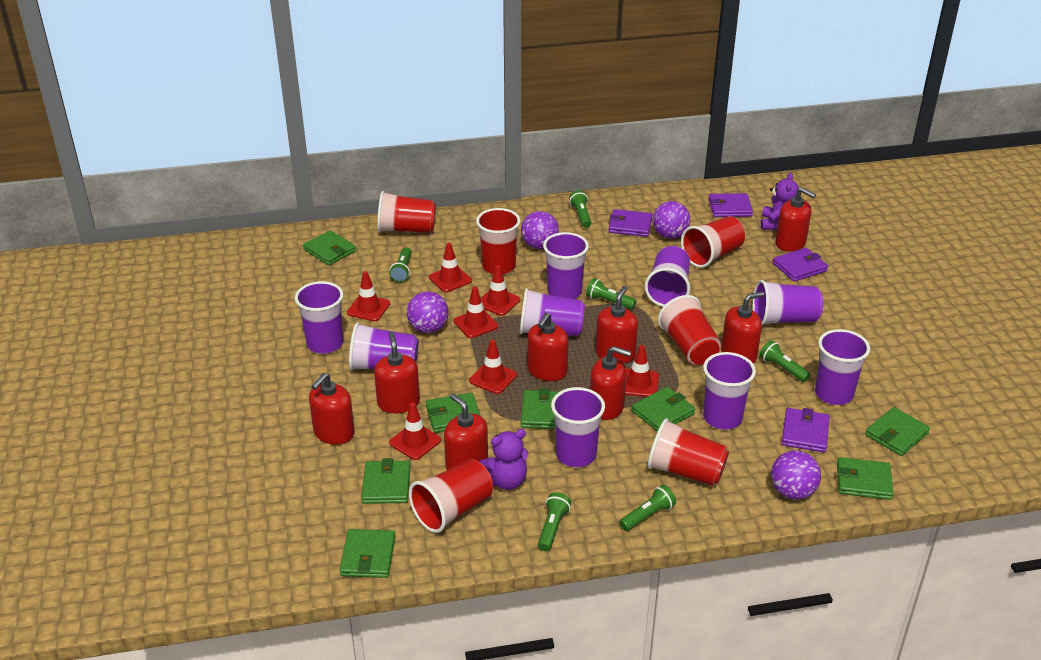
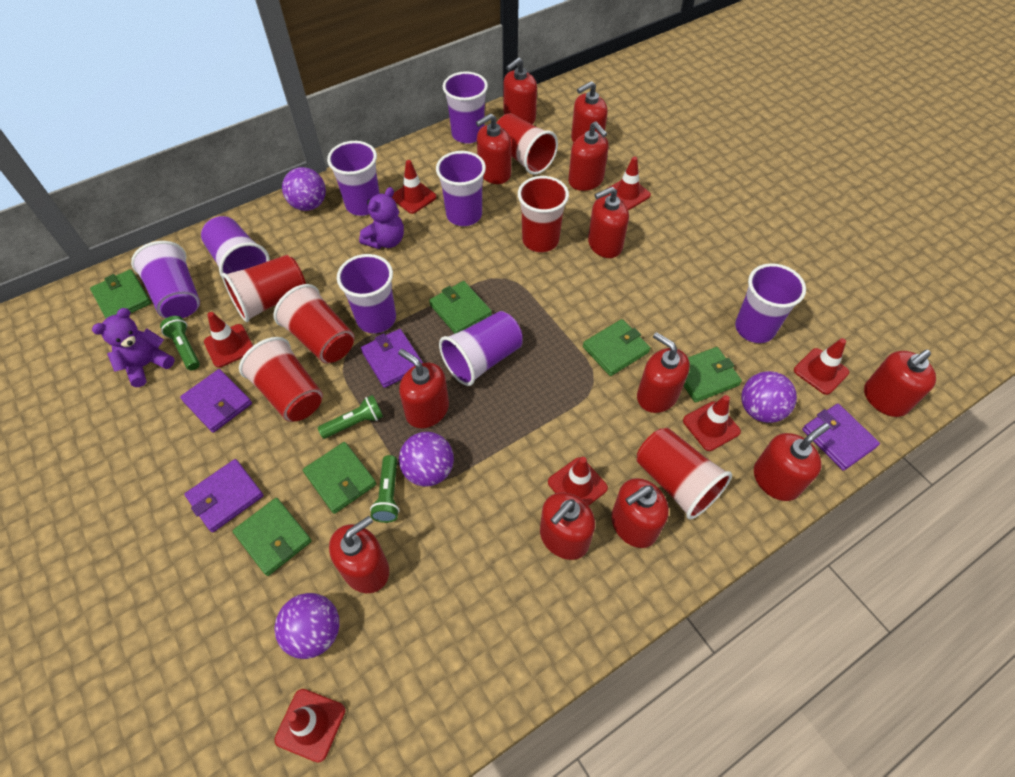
green flashlight: 6 -> 3
green wallet: 8 -> 6
purple cup: 9 -> 8
red soap dispenser: 8 -> 12

